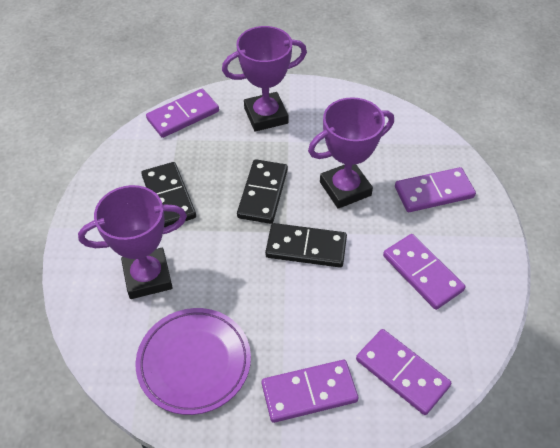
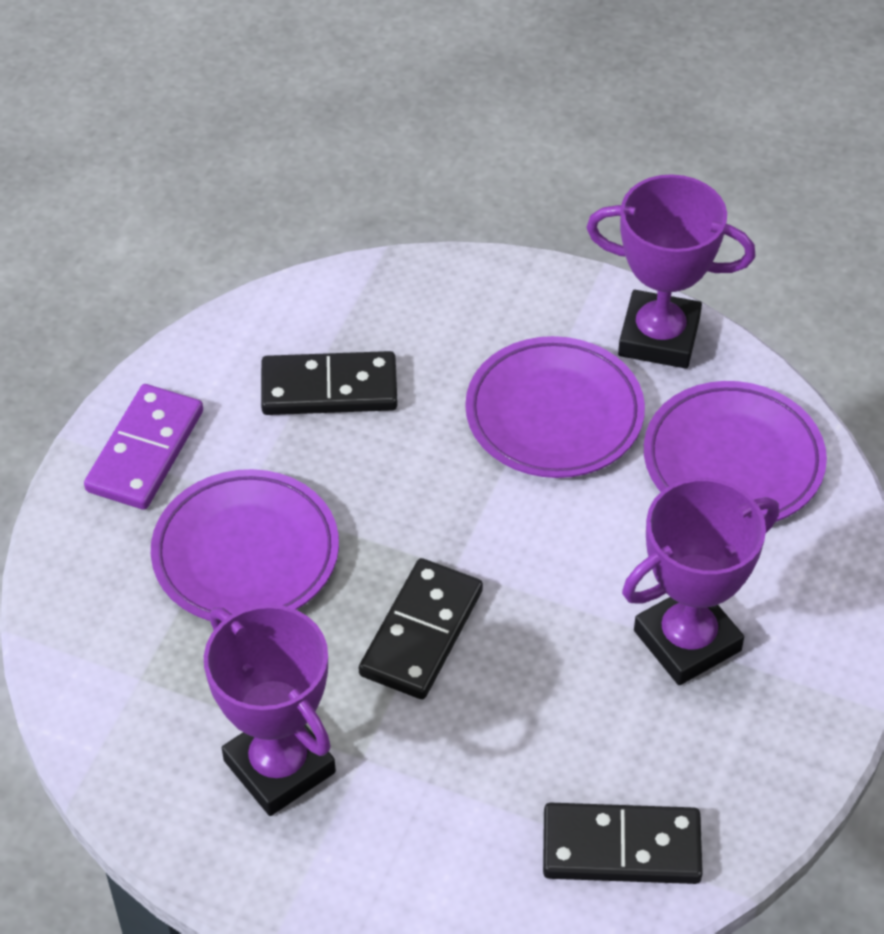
purple domino: 5 -> 1
purple plate: 1 -> 3

